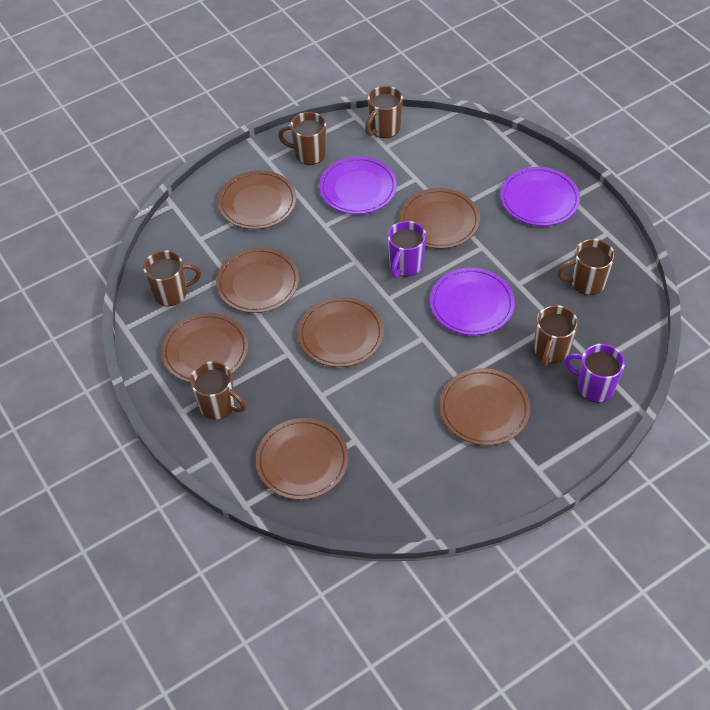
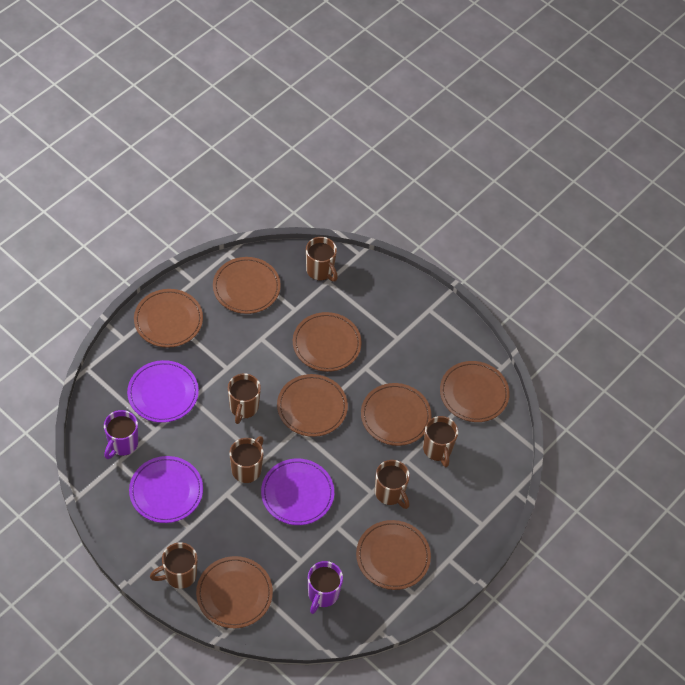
brown plate: 7 -> 8

